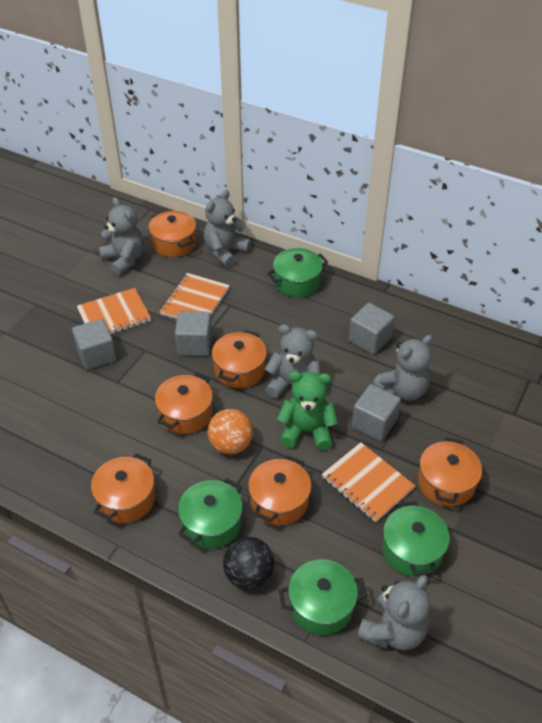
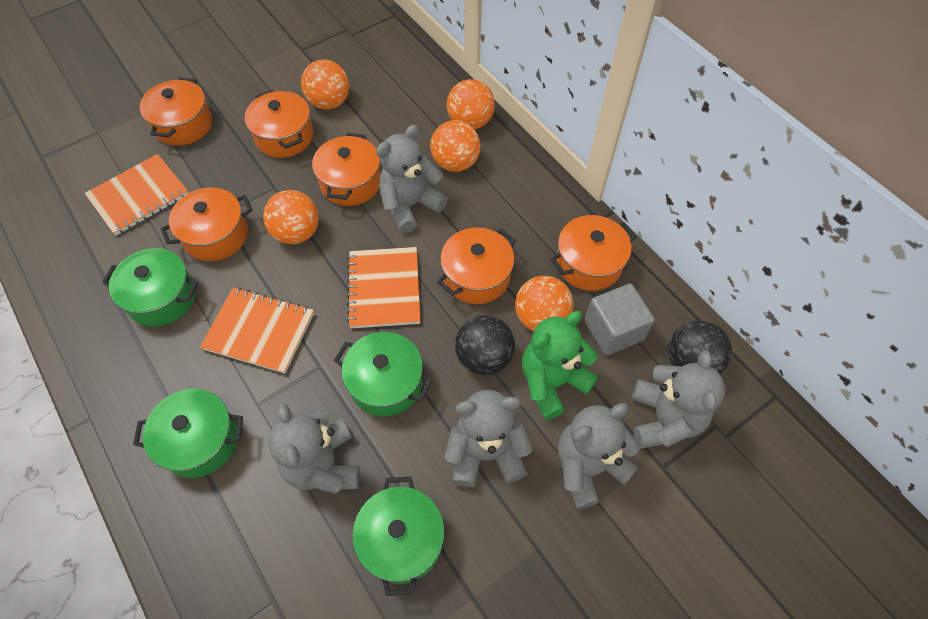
black ball: 1 -> 2
grey cube: 4 -> 1
orange ball: 1 -> 5

